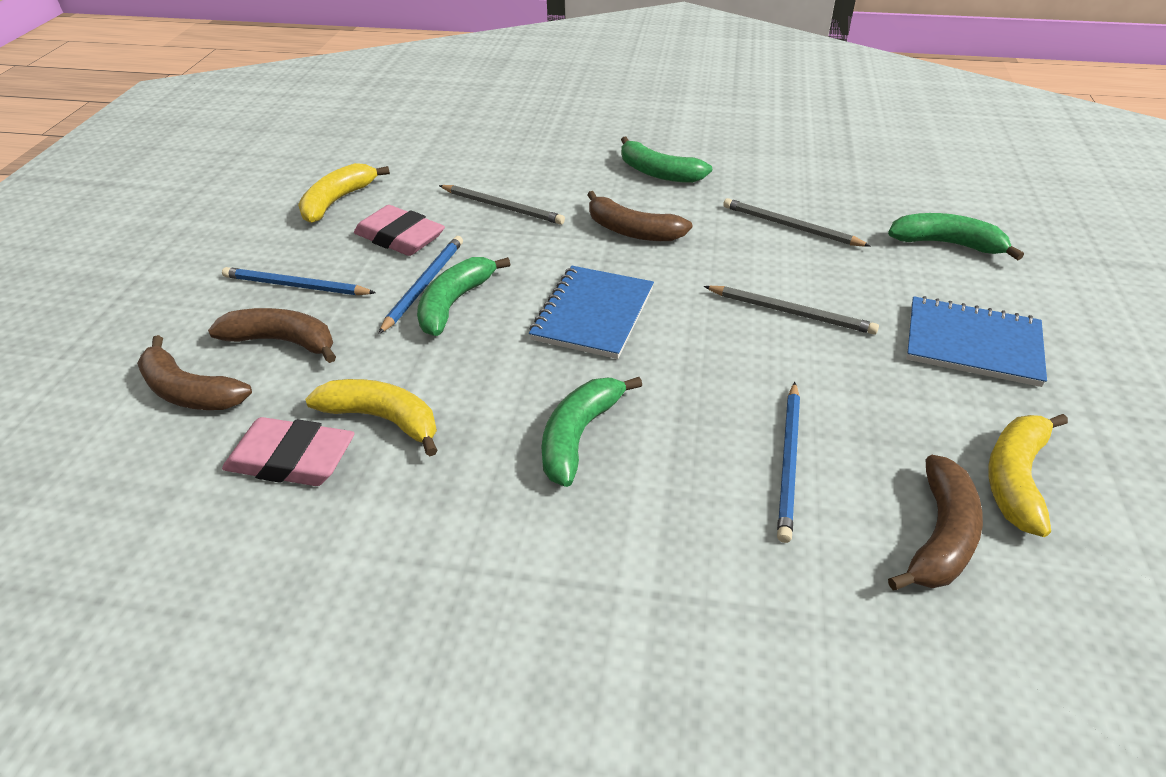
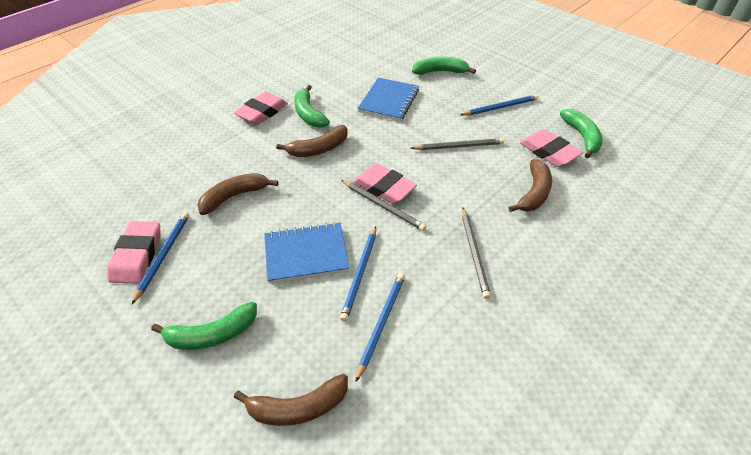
blue pencil: 3 -> 4
pink eraser: 2 -> 4
yellow banana: 3 -> 0

